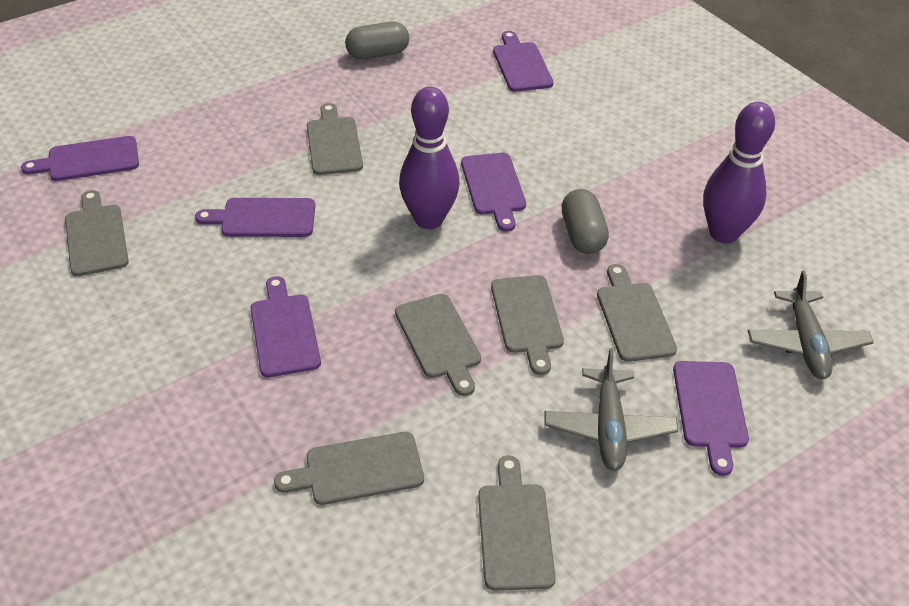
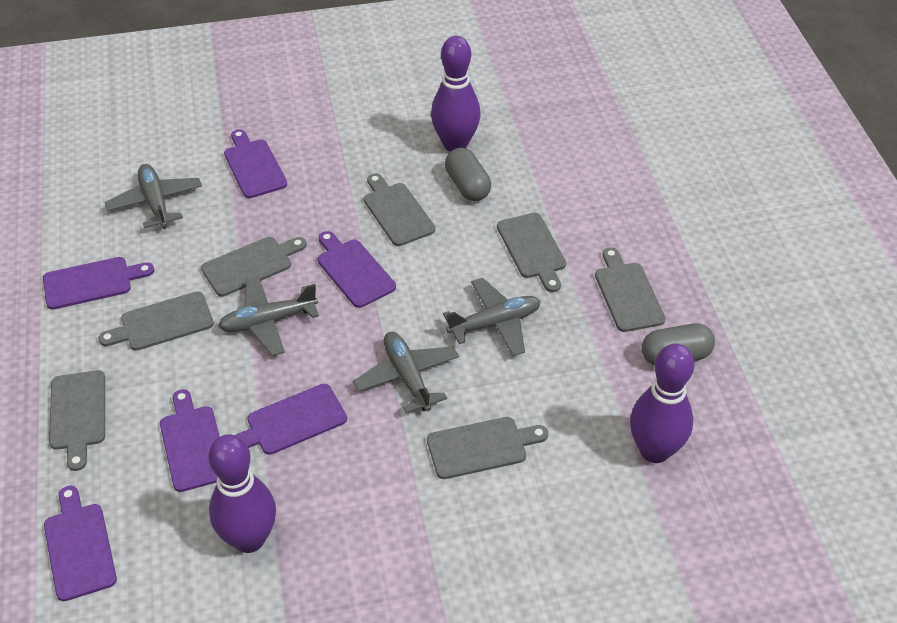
grey plane: 2 -> 4
purple bowling pin: 2 -> 3

